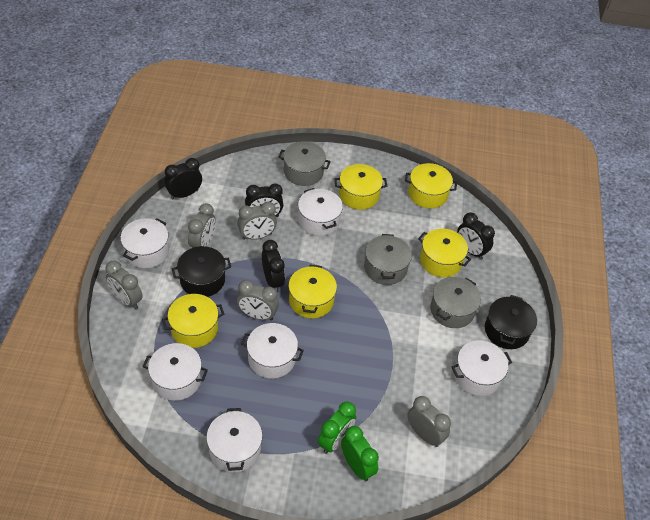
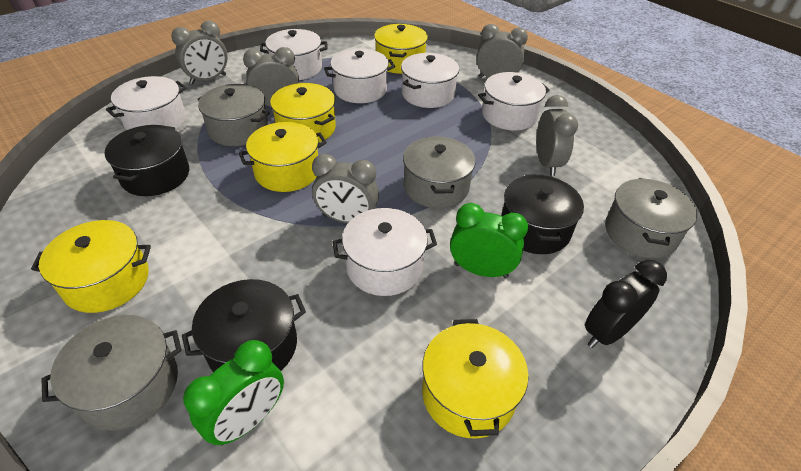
black clock: 4 -> 1
black pot: 2 -> 3
grey pot: 3 -> 4

